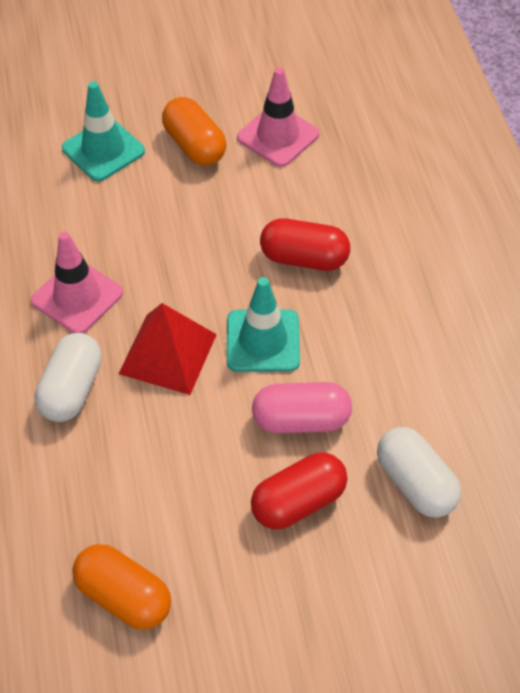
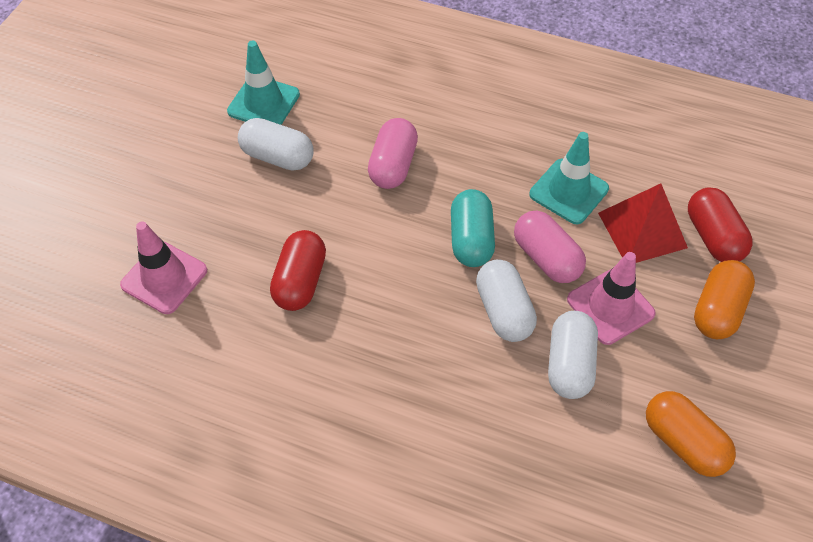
pink capsule: 1 -> 2
turquoise capsule: 0 -> 1
white capsule: 2 -> 3

